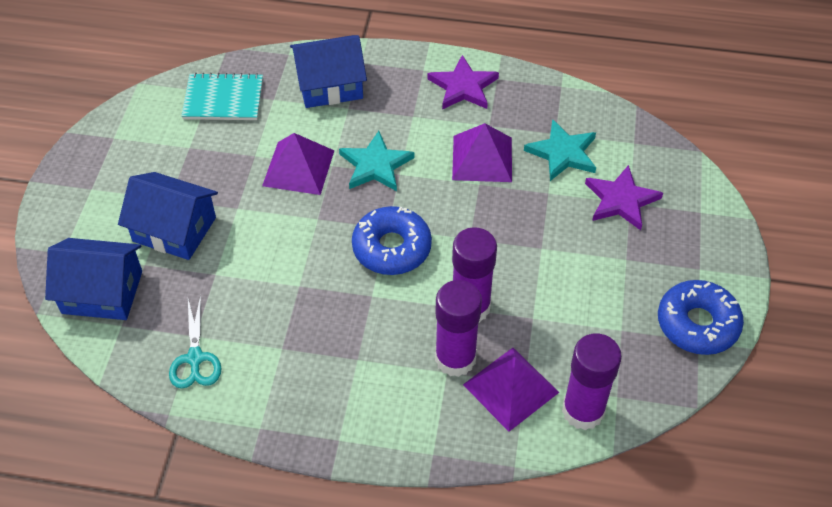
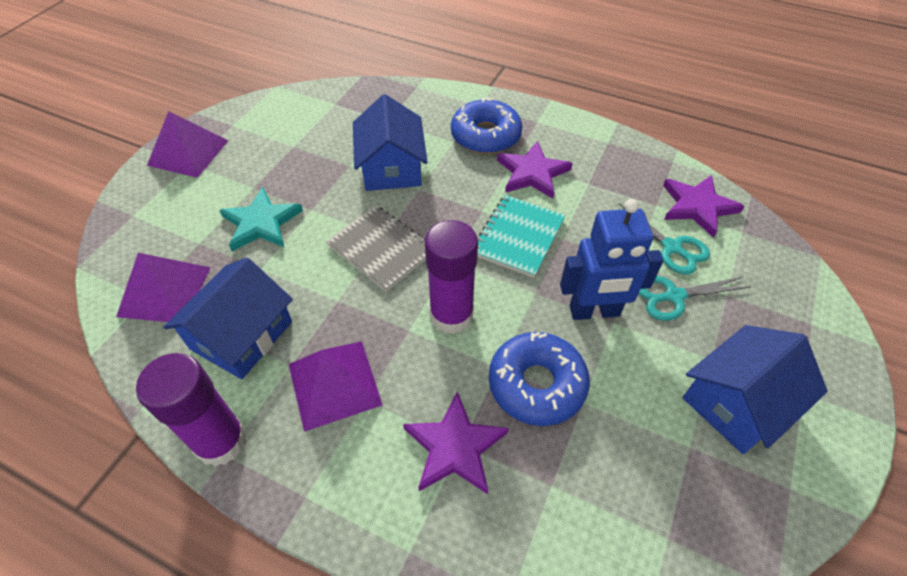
blue robot: 0 -> 1
grey notebook: 0 -> 1
purple glue stick: 3 -> 2
purple star: 2 -> 3
turquoise scissors: 1 -> 2
turquoise star: 2 -> 1

